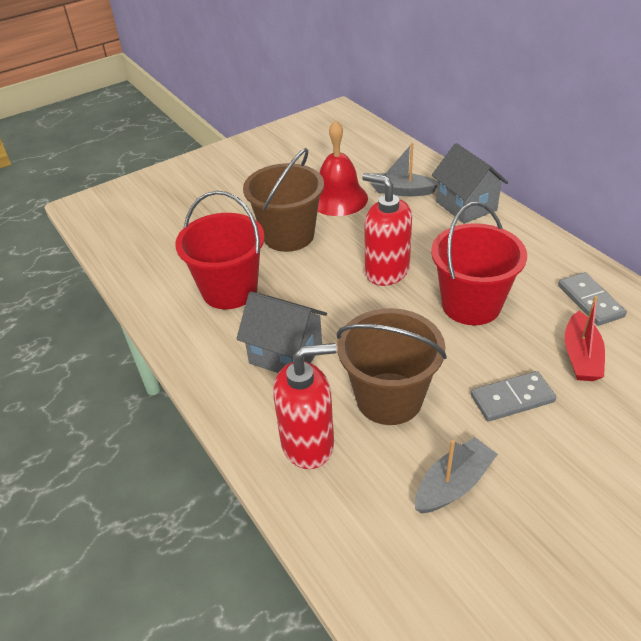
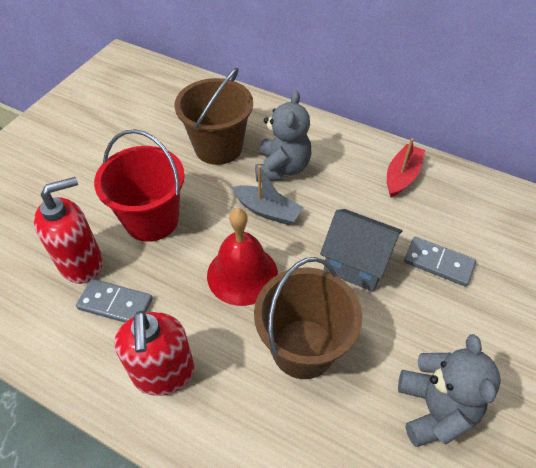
grey boat: 2 -> 1
grey house: 2 -> 1
grey teddy bear: 0 -> 2
red bucket: 2 -> 1

